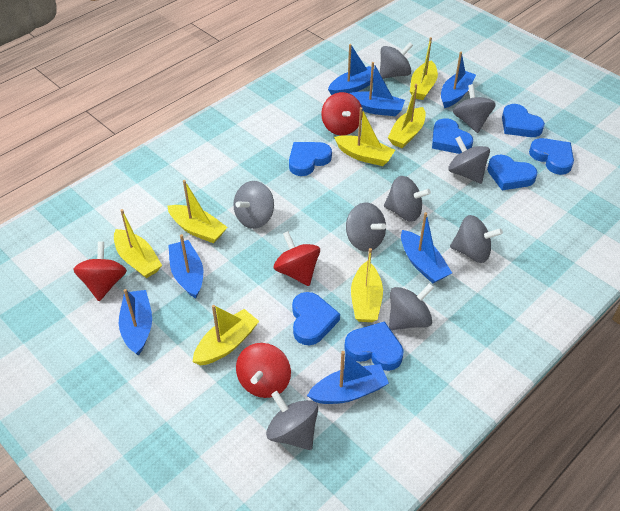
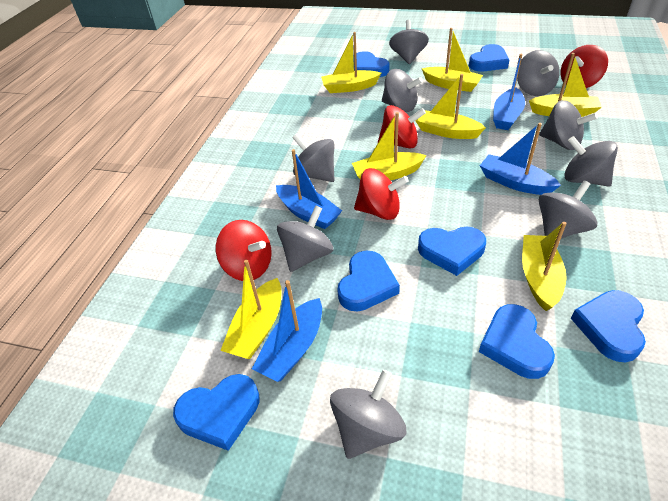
blue boat: 7 -> 4

